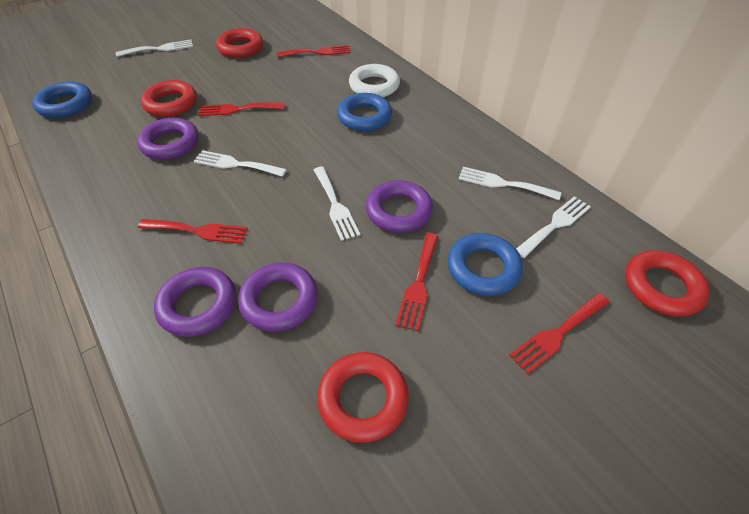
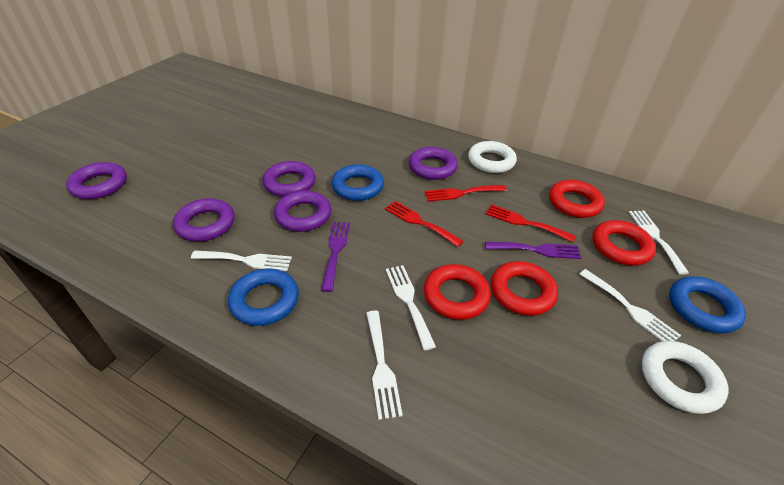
purple fork: 0 -> 2
purple ring: 4 -> 5
red fork: 5 -> 3
white ring: 1 -> 2

